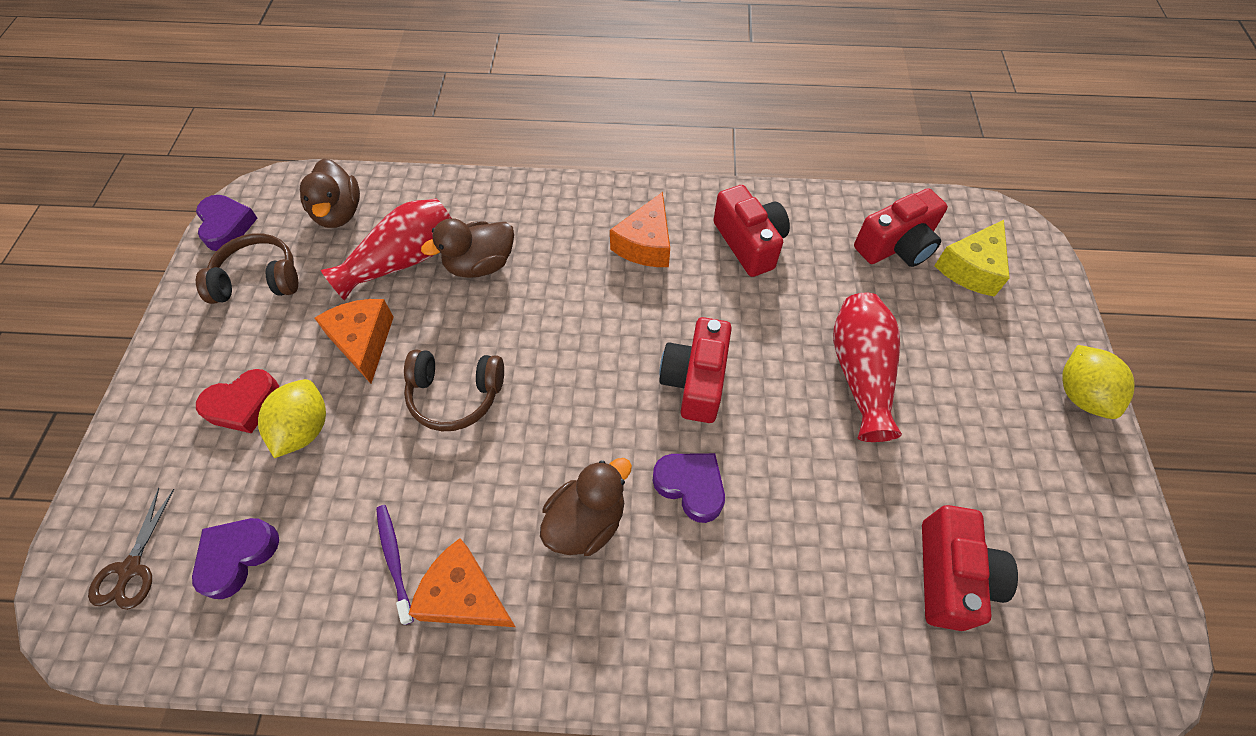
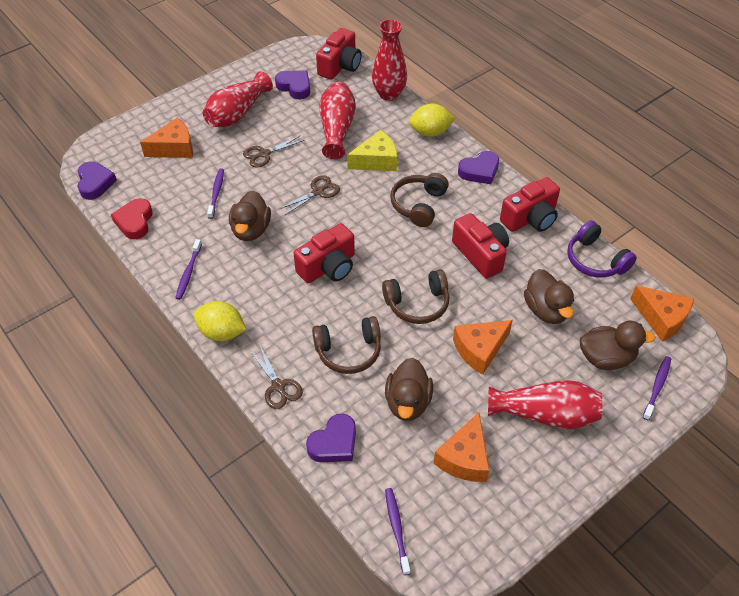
brown duck: 3 -> 4
brown headphones: 2 -> 3
brown scissors: 1 -> 3
orange cheese: 3 -> 4
purple headphones: 0 -> 1
purple heart: 3 -> 4
purple toothbrush: 1 -> 4
red vase: 2 -> 4

